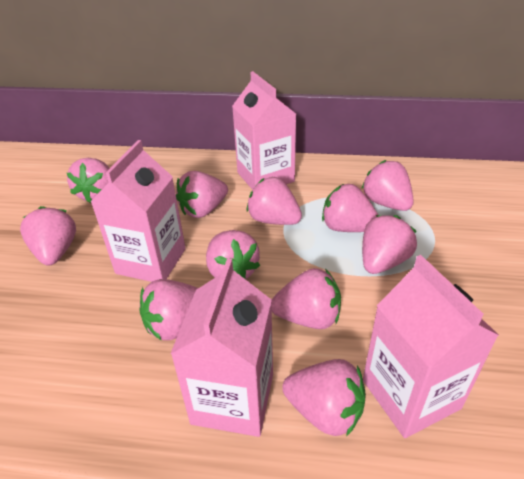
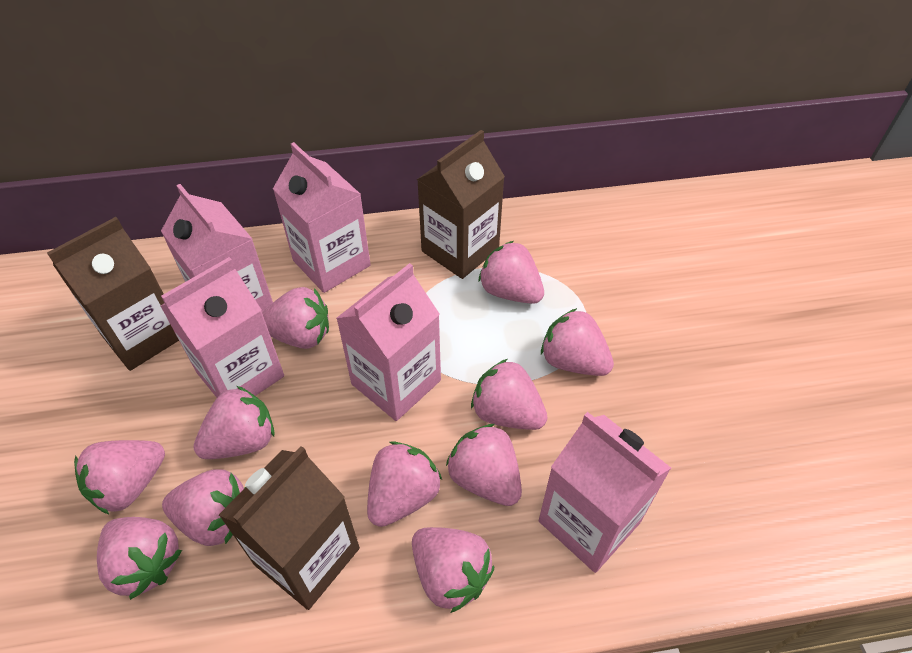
brown carton: 0 -> 3
pink carton: 4 -> 5

